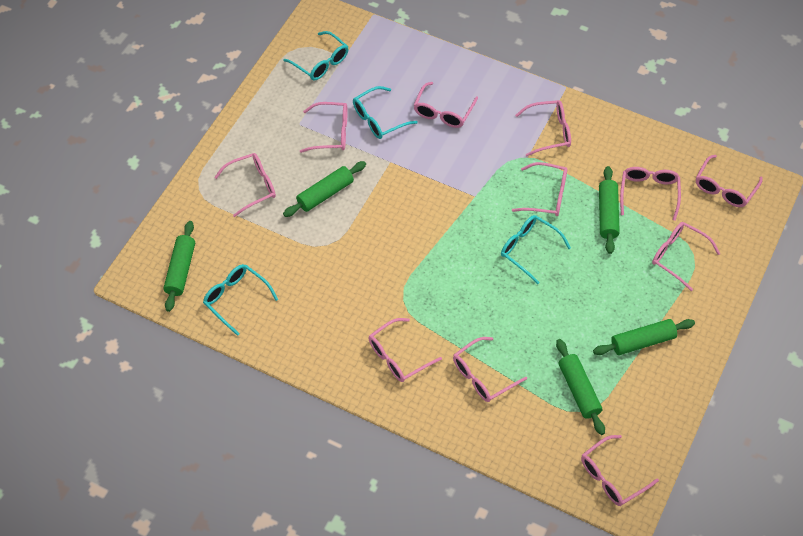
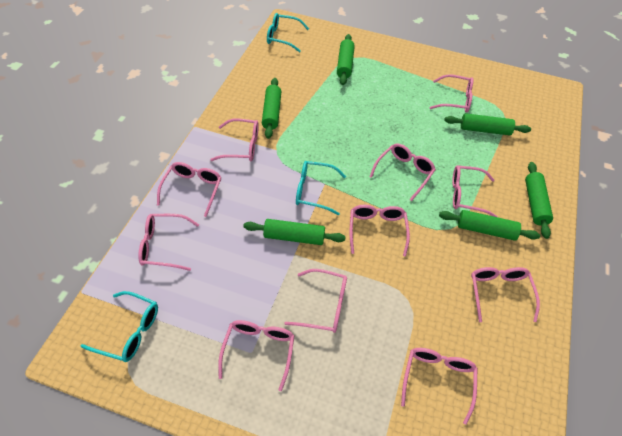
green rolling pin: 5 -> 6
turquoise glasses: 4 -> 3

